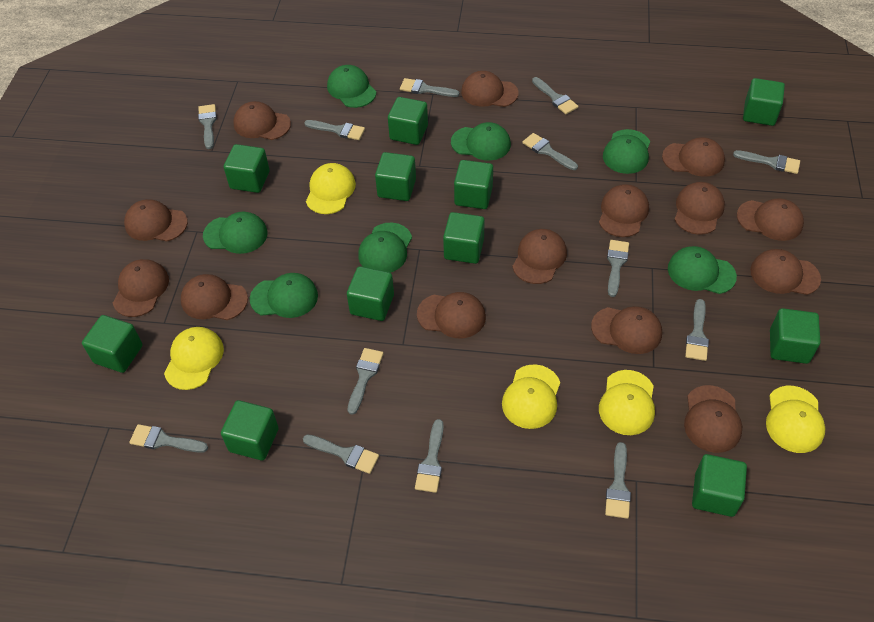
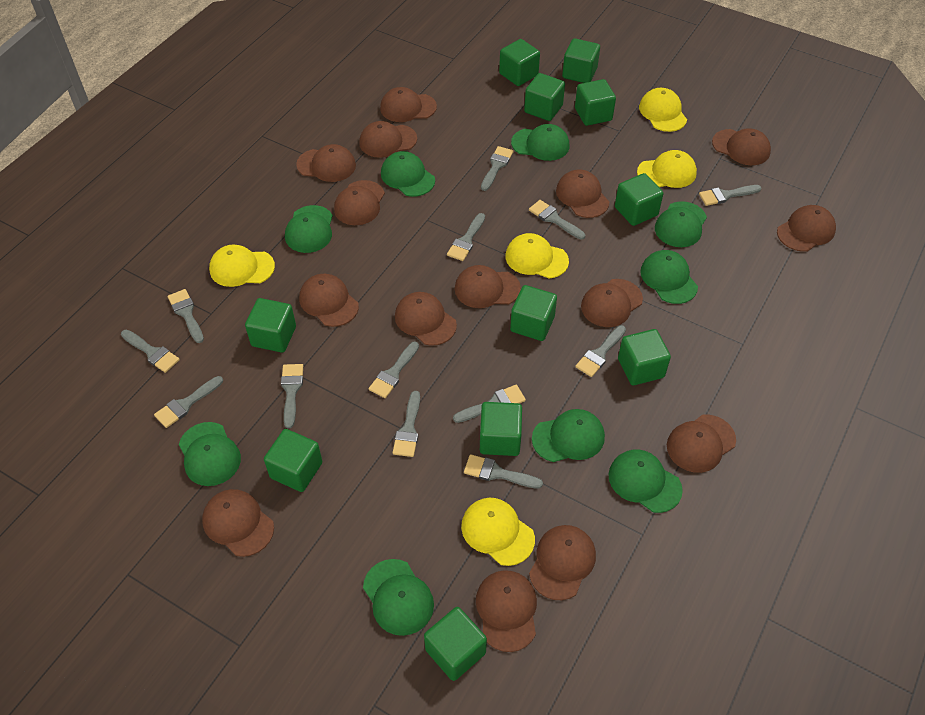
brown cap: 14 -> 15
green cap: 7 -> 9

